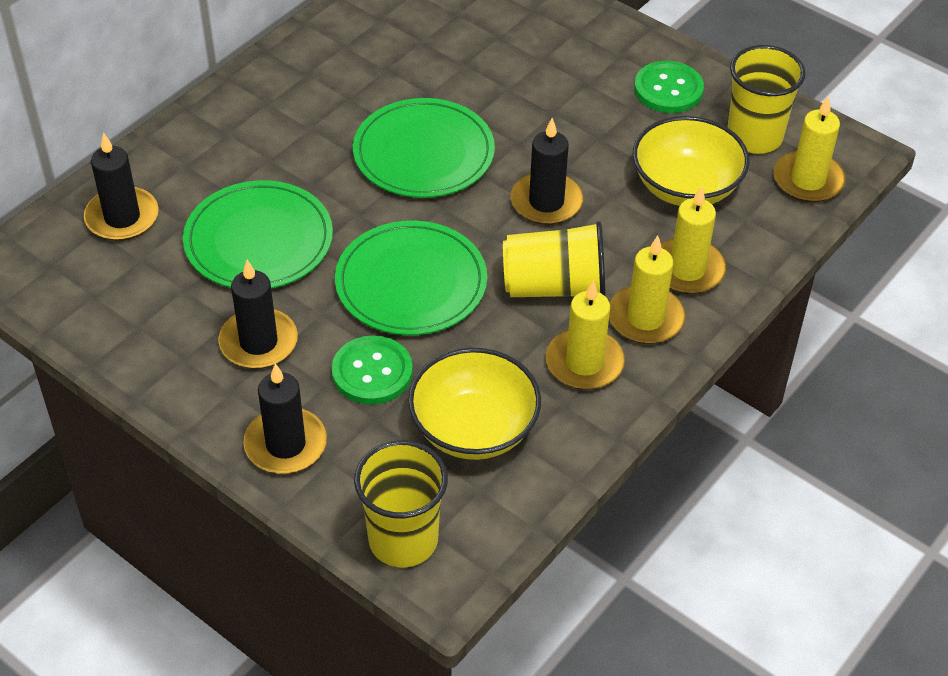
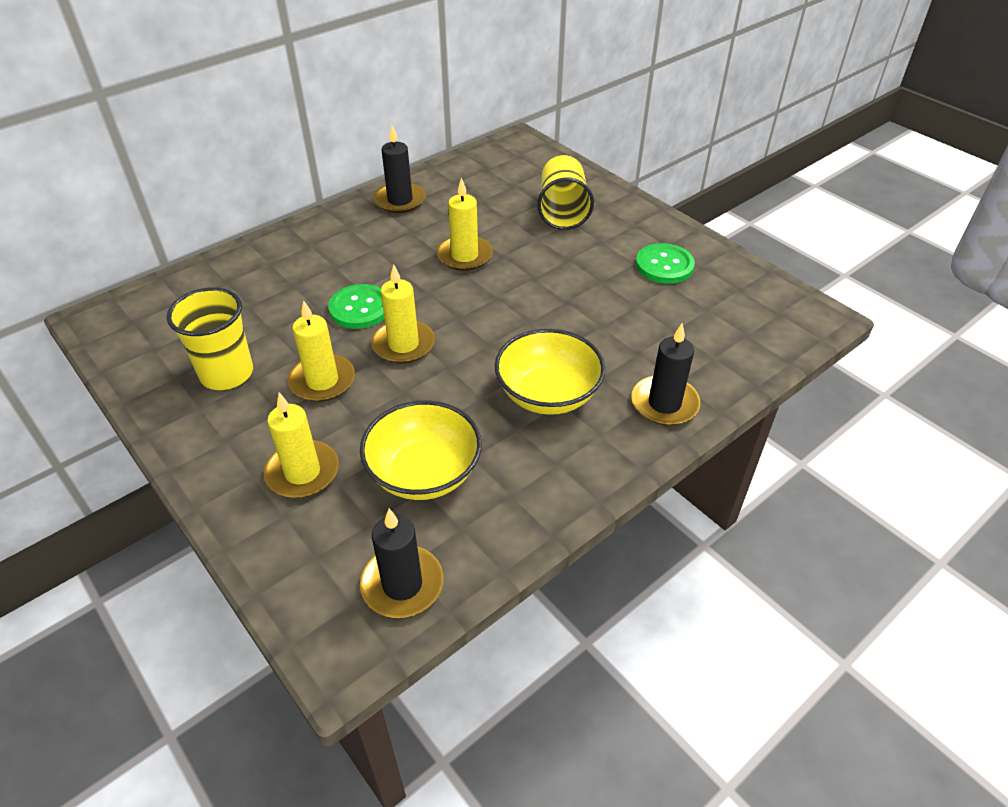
black candle: 4 -> 3
green plate: 3 -> 0
yellow cup: 3 -> 2

